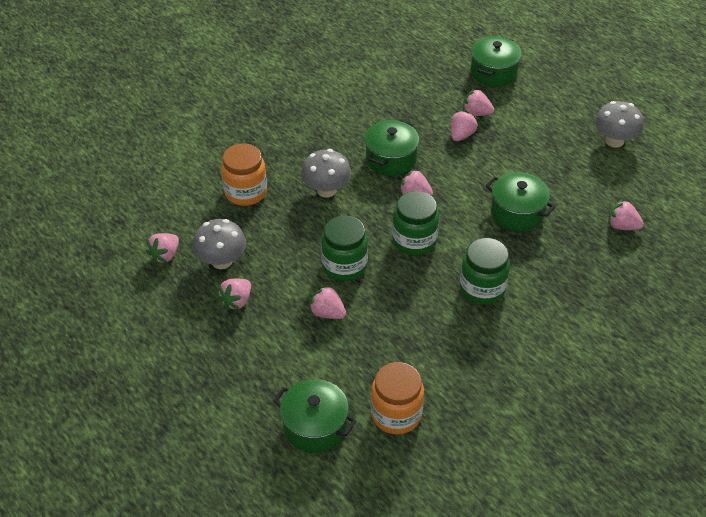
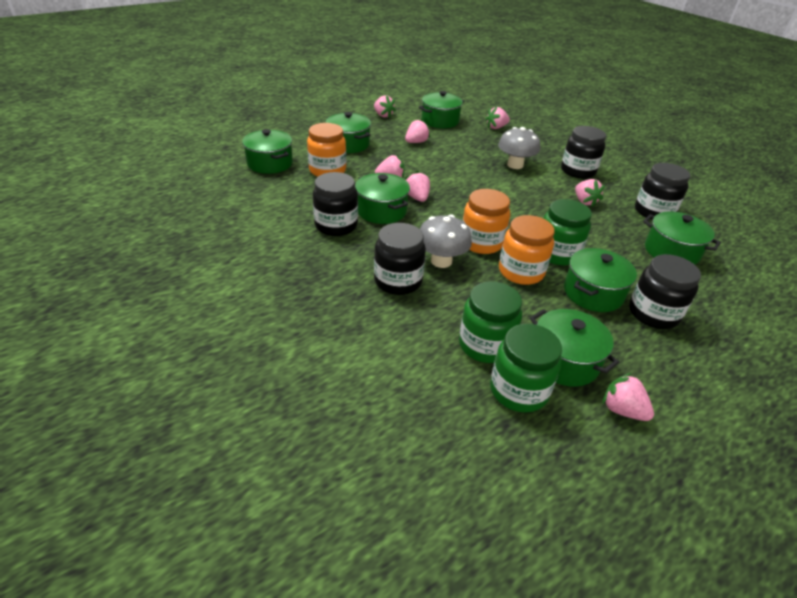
black jar: 0 -> 5
green pot: 4 -> 7
grey mushroom: 3 -> 2
orange jar: 2 -> 3

